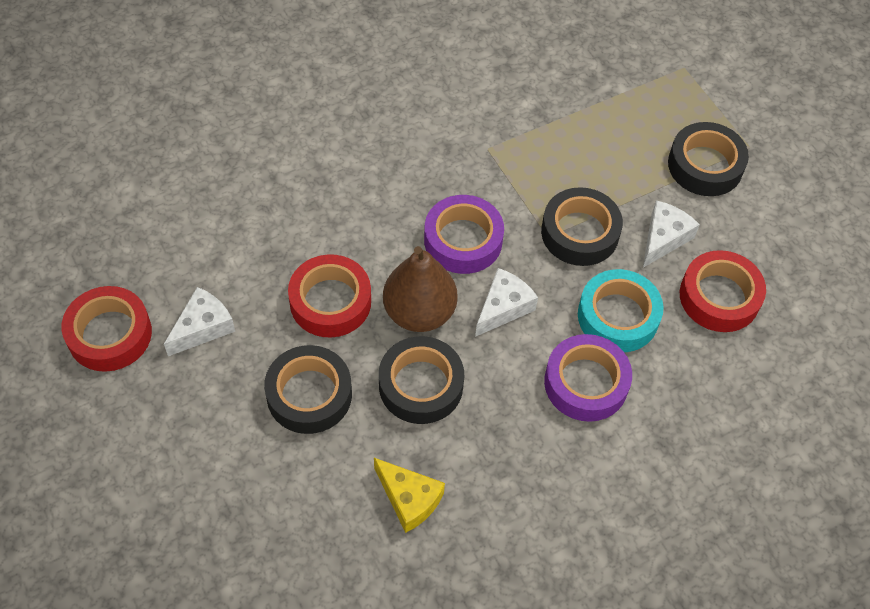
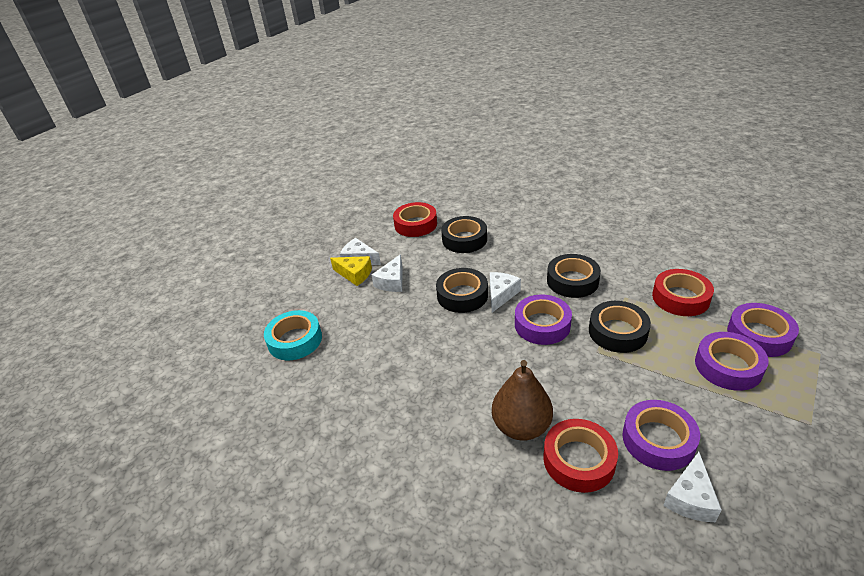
purple tape: 2 -> 4
white cheese: 3 -> 4

